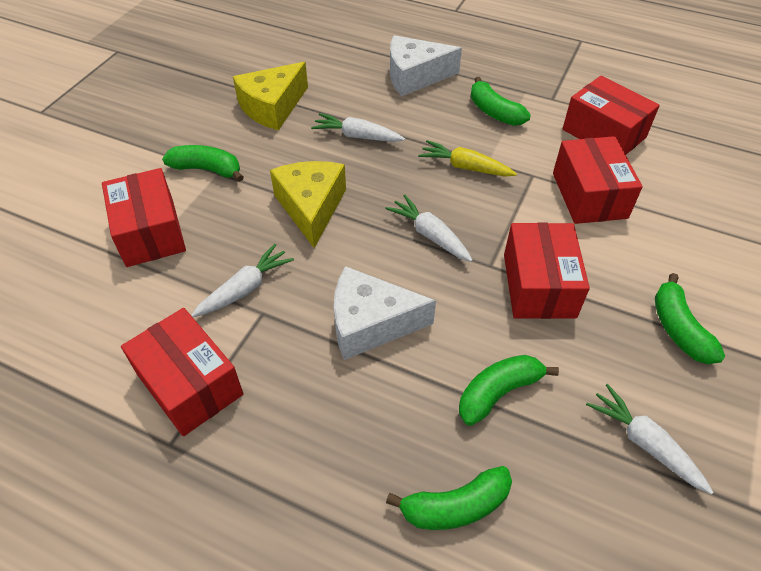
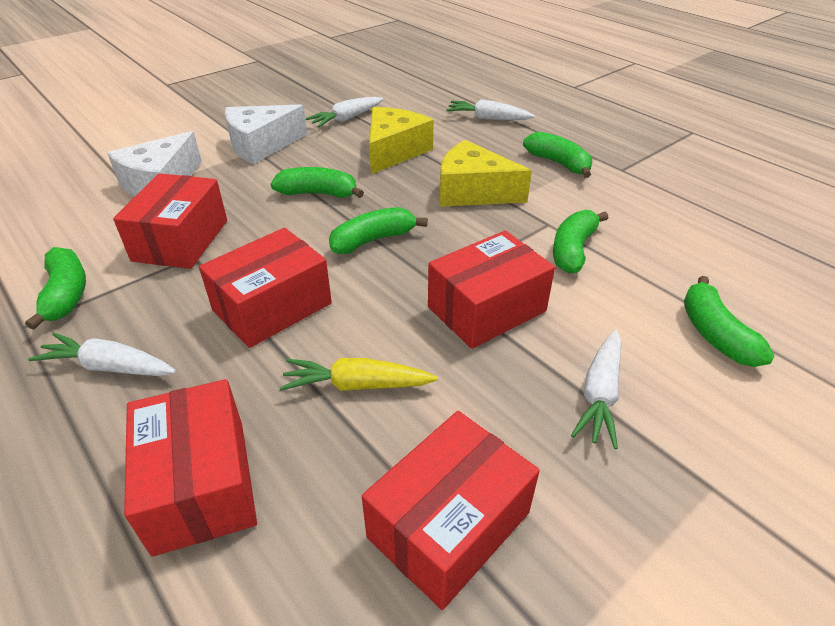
green banana: 5 -> 6

